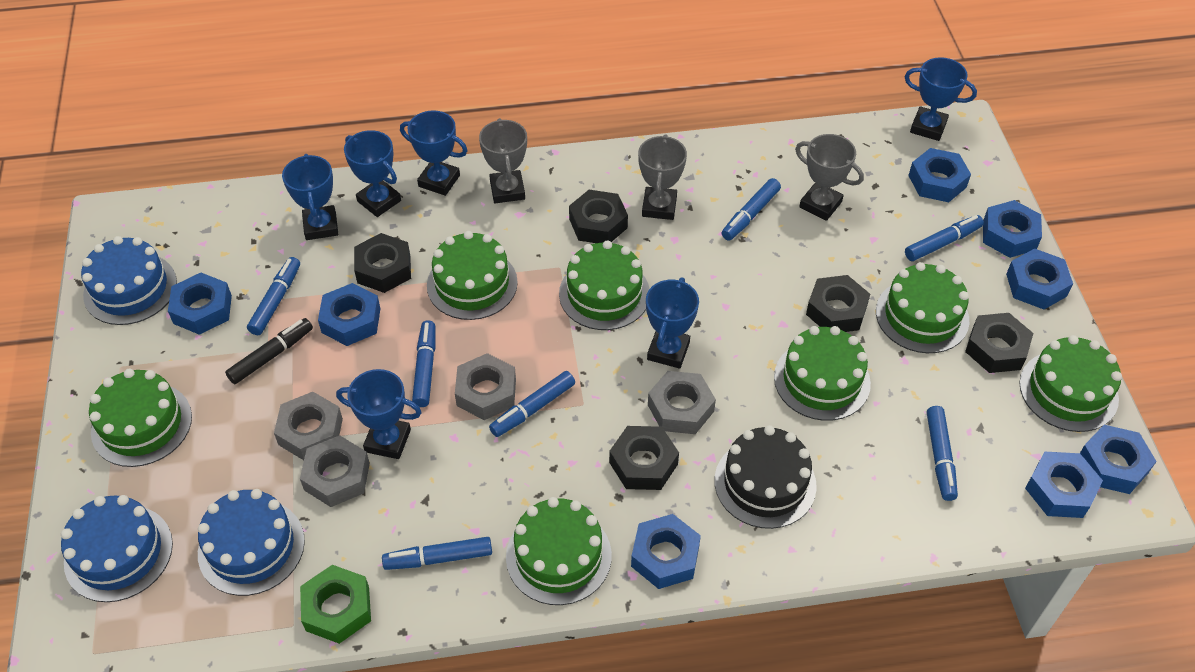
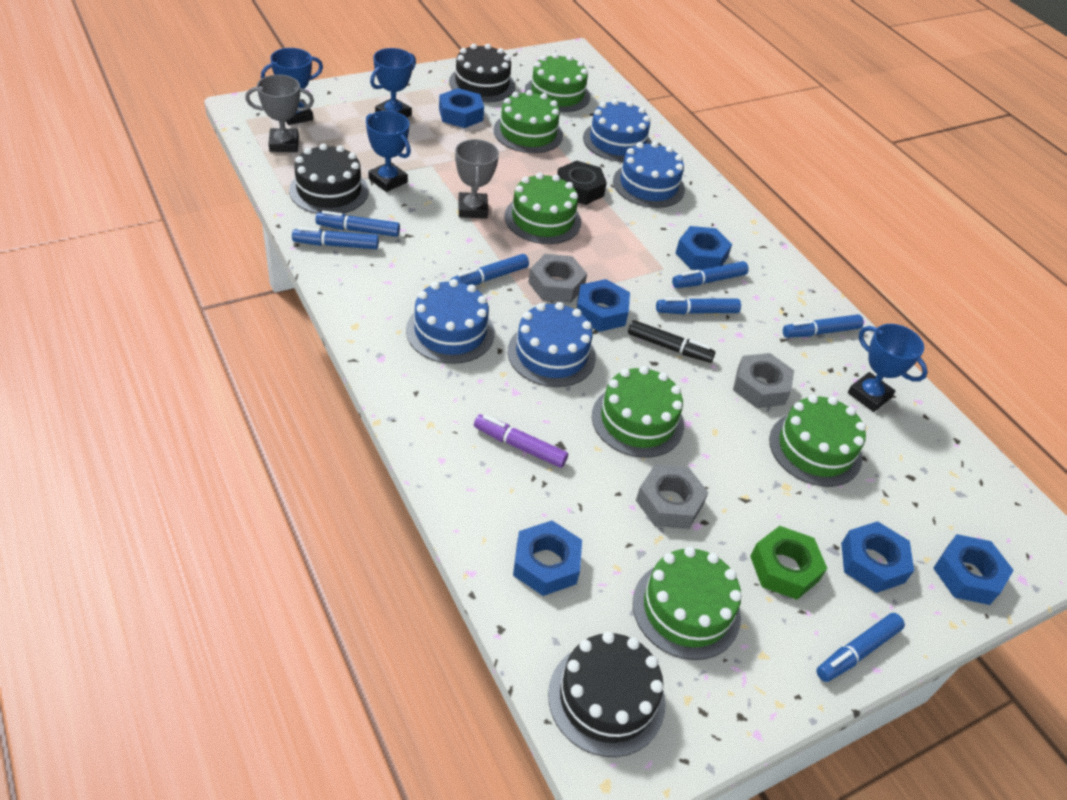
black cake: 1 -> 3
black nut: 5 -> 1
blue cake: 3 -> 4
blue nut: 8 -> 6
blue trophy: 6 -> 4
green cake: 7 -> 6
grey nut: 4 -> 3
grey trophy: 3 -> 2
purple marker: 0 -> 1

